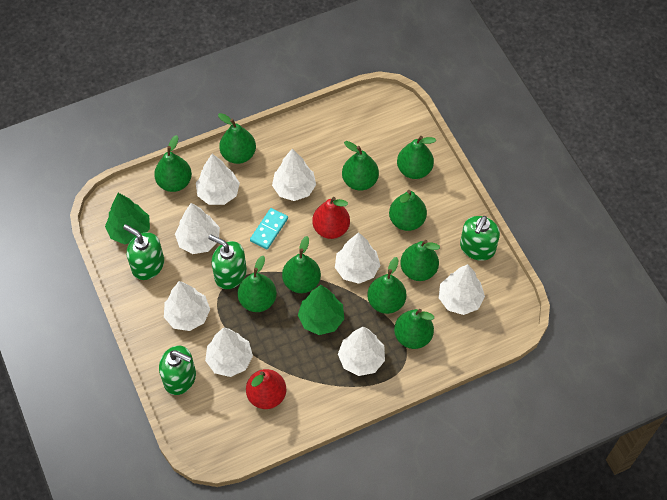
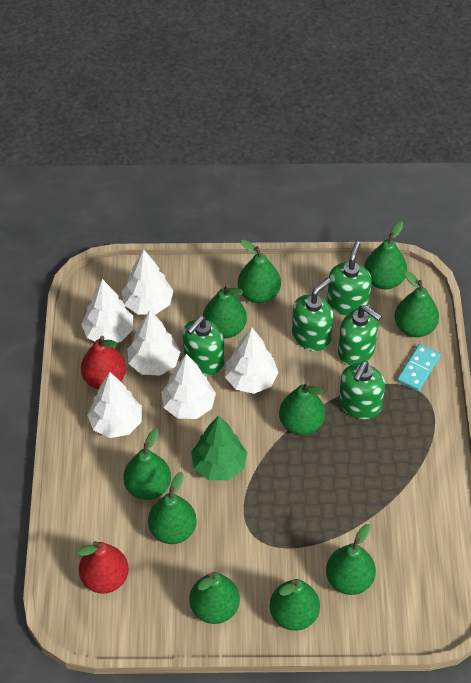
green soap dispenser: 4 -> 5
green tree: 2 -> 1
white tree: 8 -> 6

